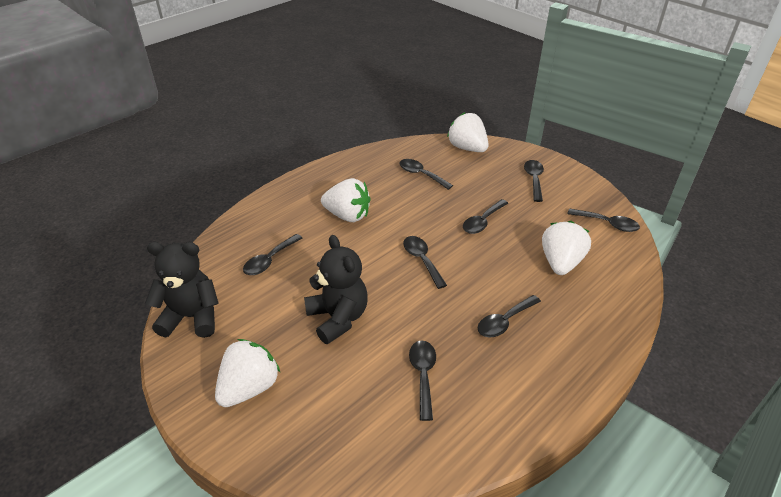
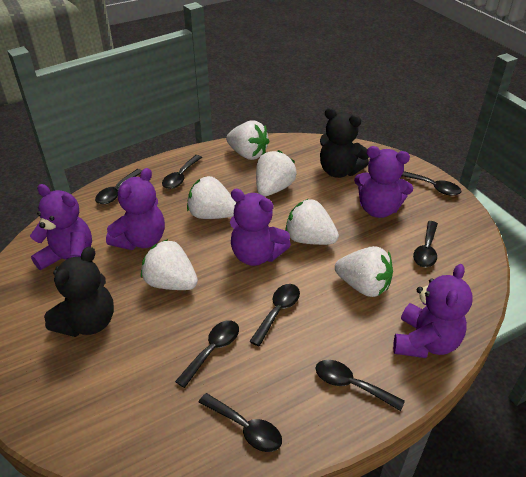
purple teddy bear: 0 -> 5
white strawberry: 4 -> 6

